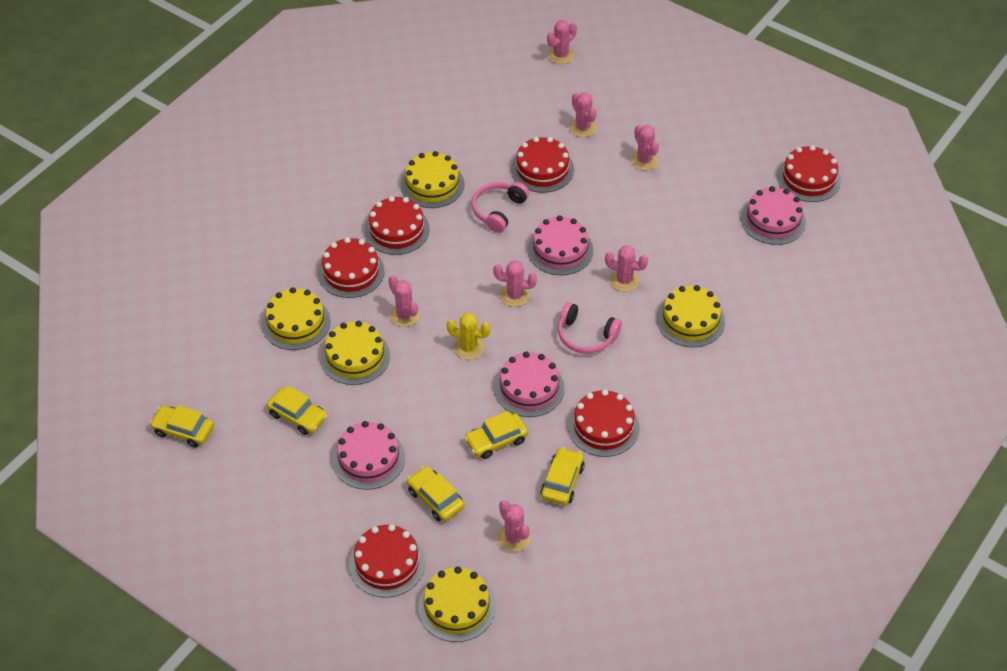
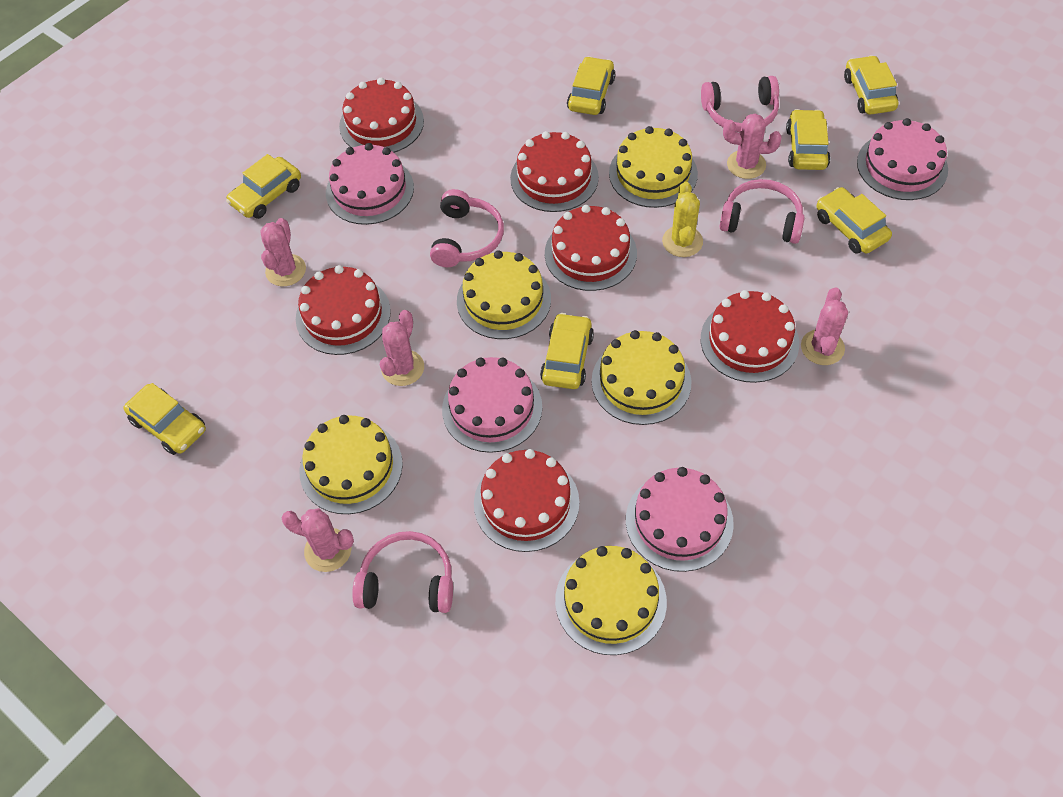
pink cactus: 7 -> 5
pink headphones: 2 -> 4
yellow car: 5 -> 7

